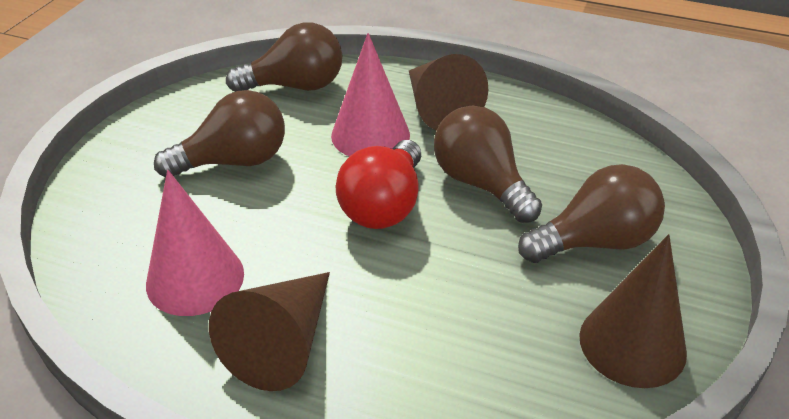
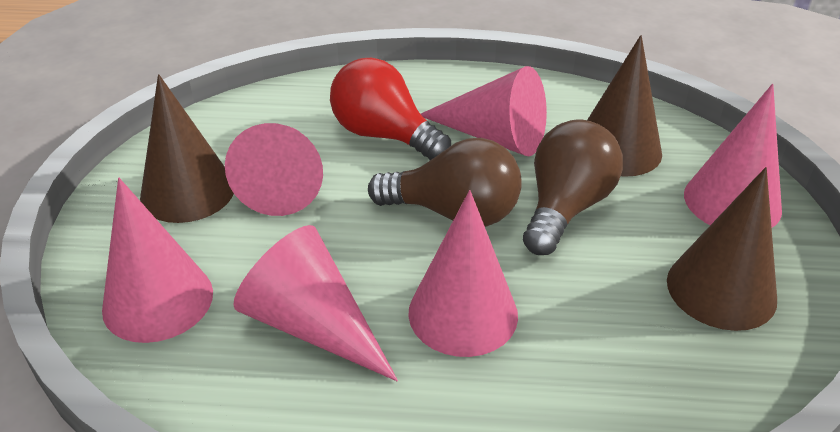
brown light bulb: 4 -> 2
pink cone: 2 -> 6

